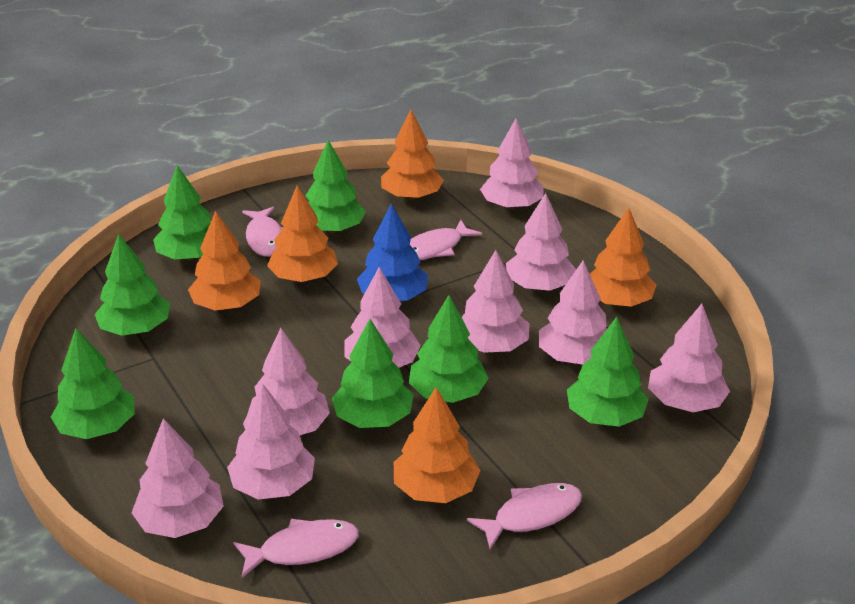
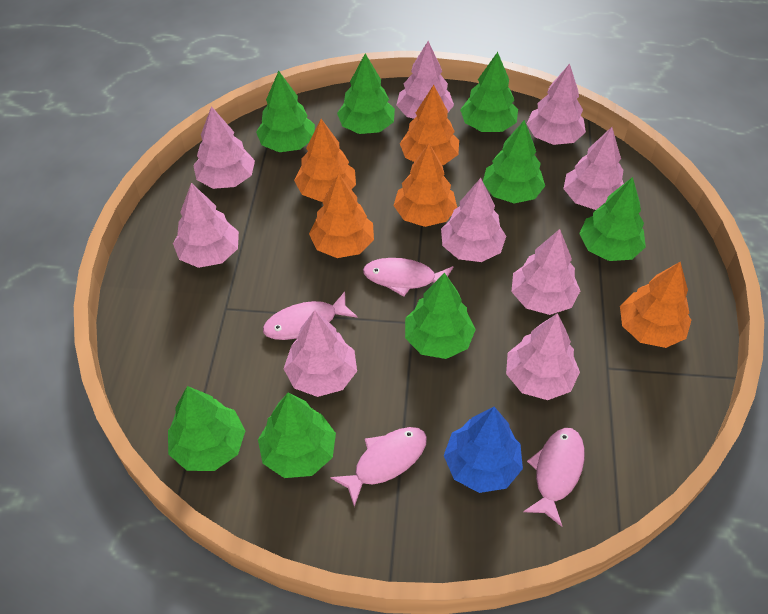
green tree: 7 -> 8

